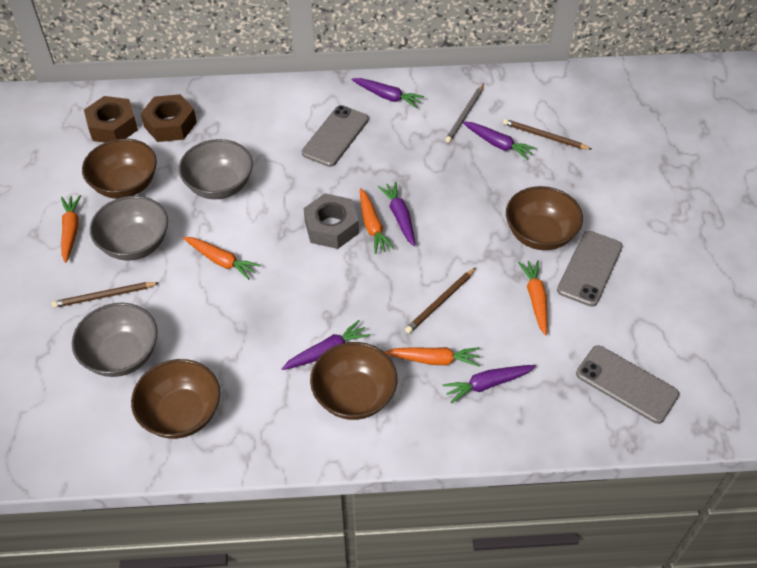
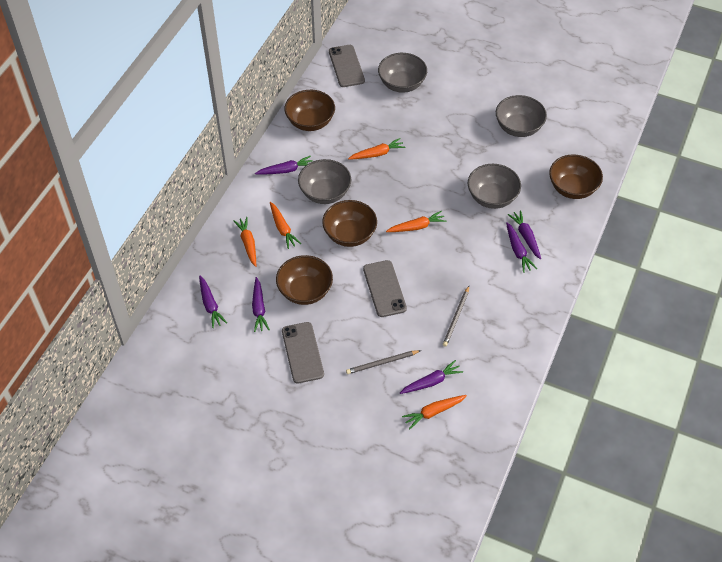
brown nut: 2 -> 0
brown pencil: 3 -> 0
grey bowl: 3 -> 4
grey nut: 1 -> 0
grey pencil: 1 -> 2
purple carrot: 5 -> 6

